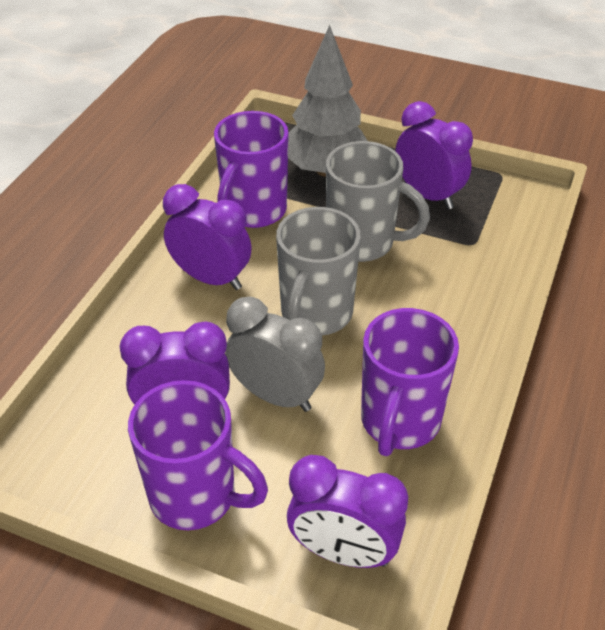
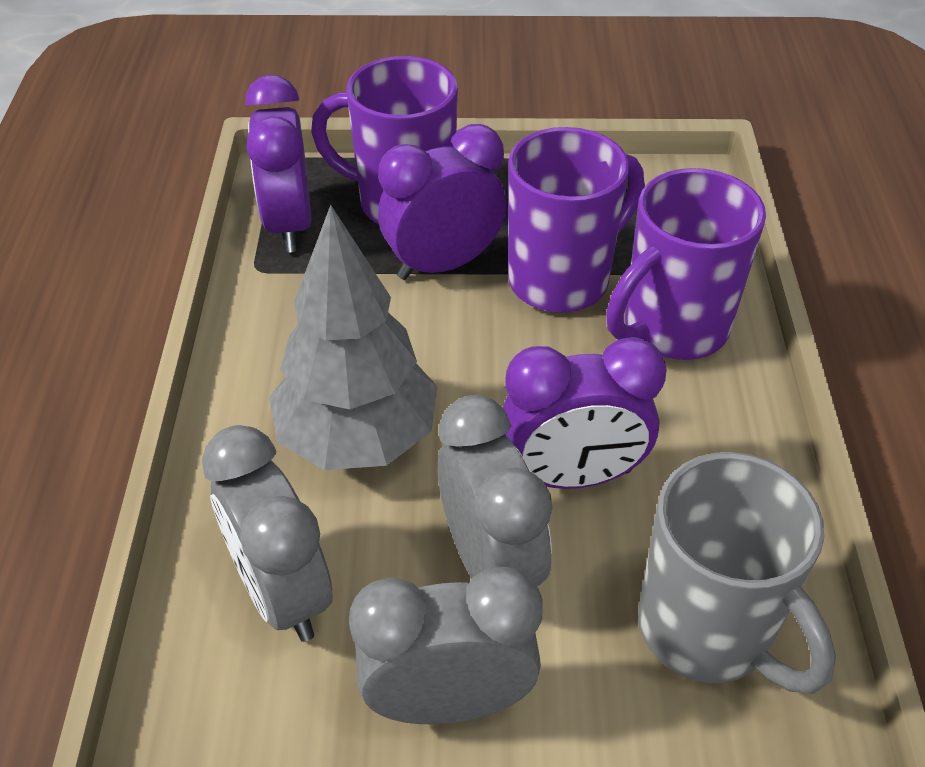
grey clock: 1 -> 3
grey mug: 2 -> 1
purple clock: 4 -> 3

